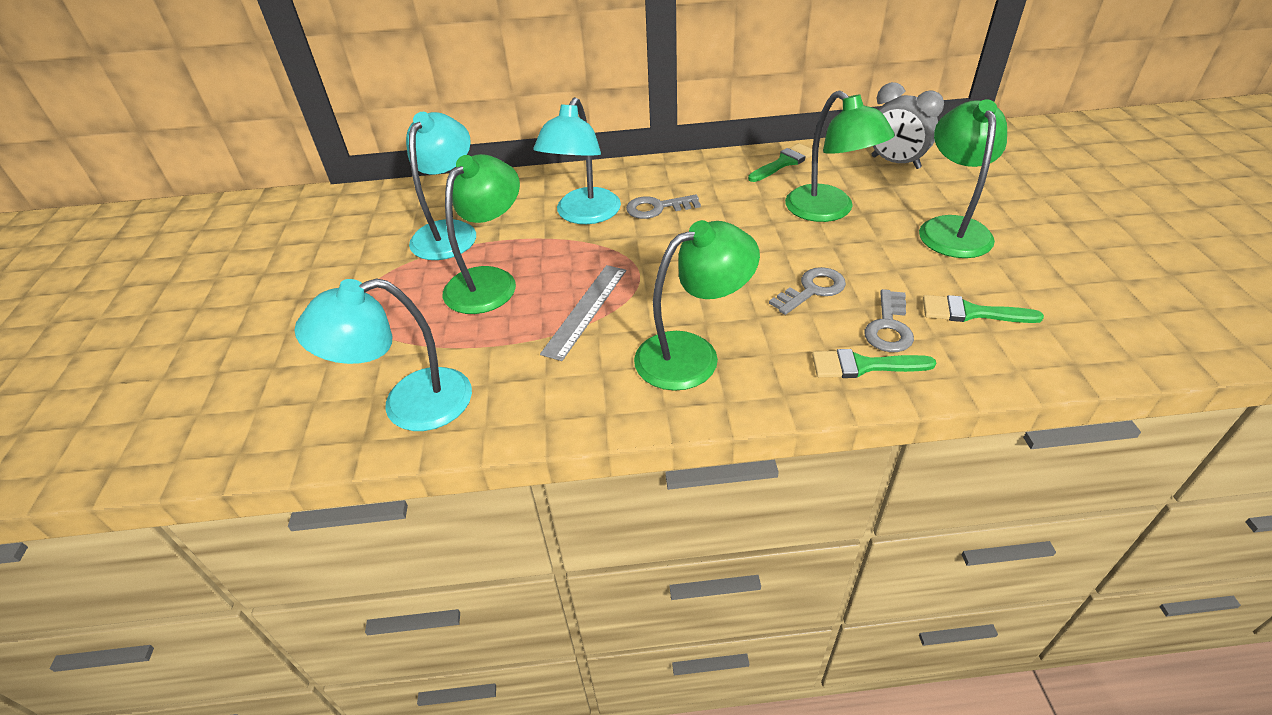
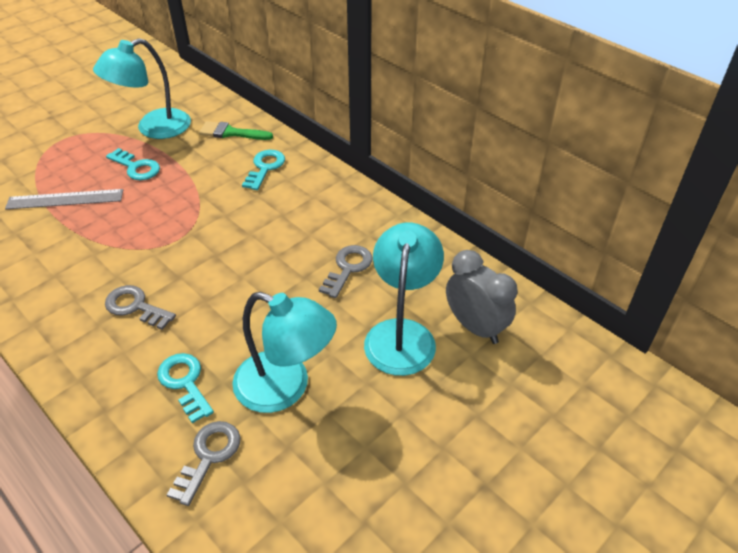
green brush: 3 -> 1
green lamp: 4 -> 0
turquoise key: 0 -> 3

